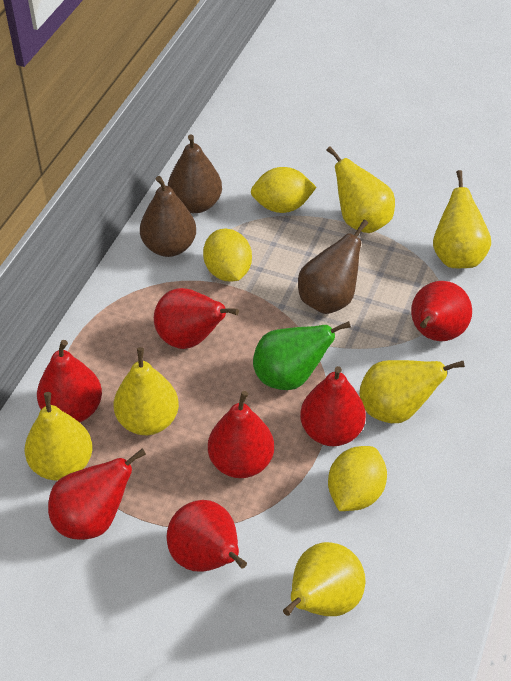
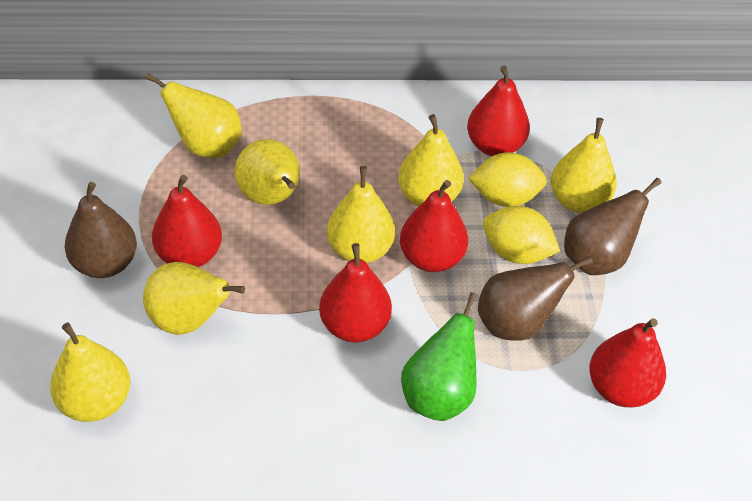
red pear: 7 -> 5
yellow lemon: 3 -> 2
yellow pear: 6 -> 7

